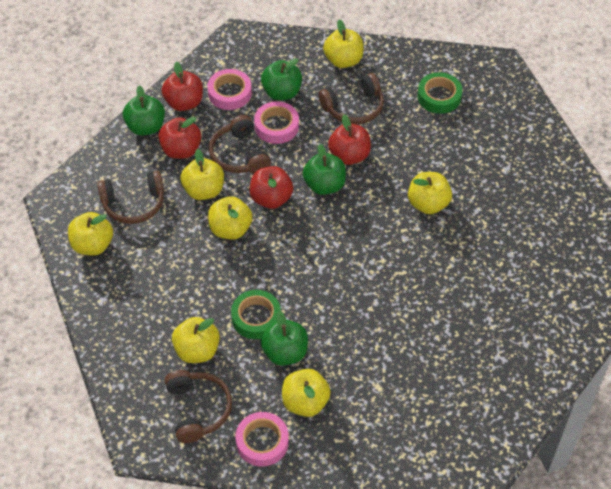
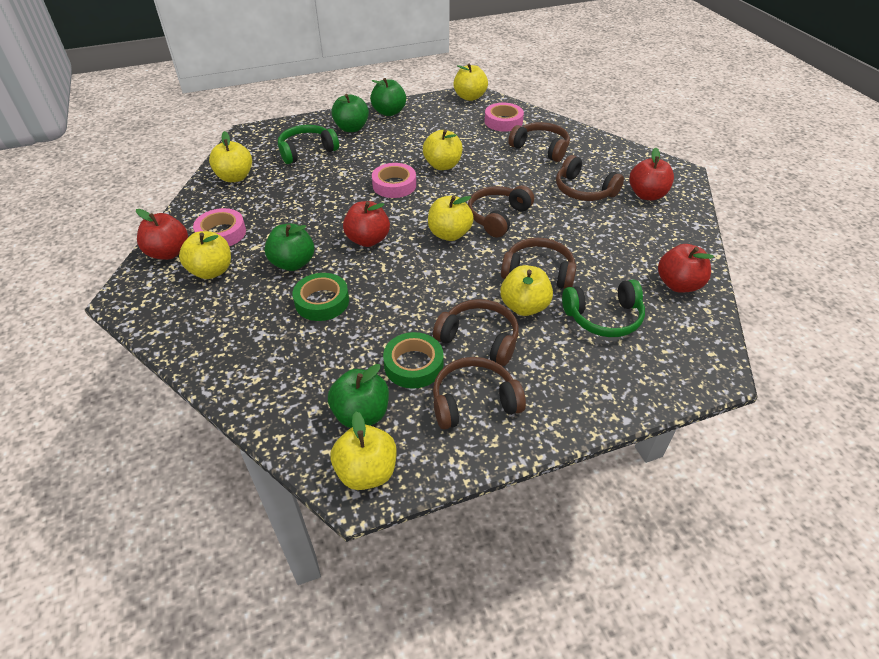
brown headphones: 4 -> 6
green headphones: 0 -> 2

